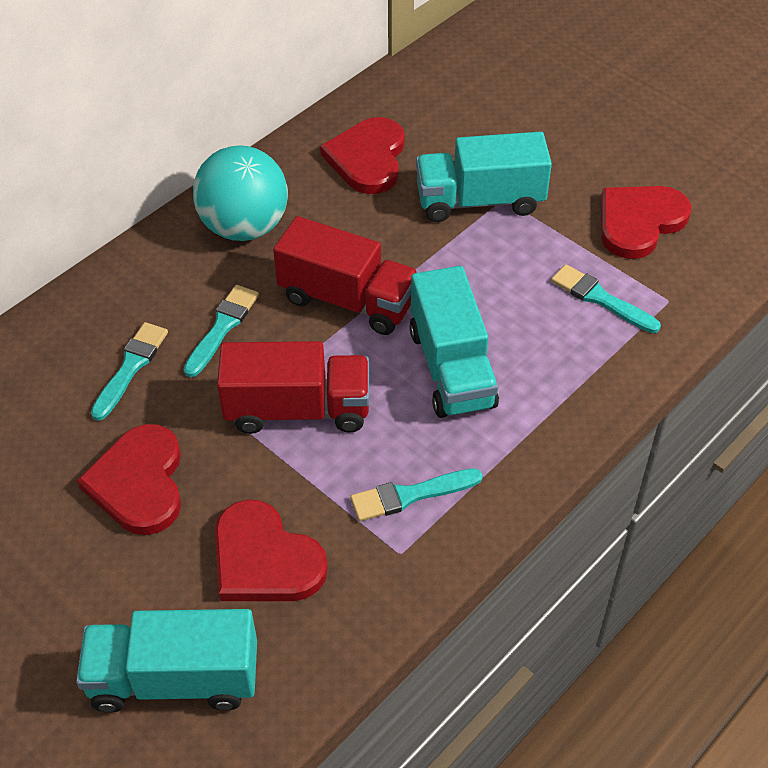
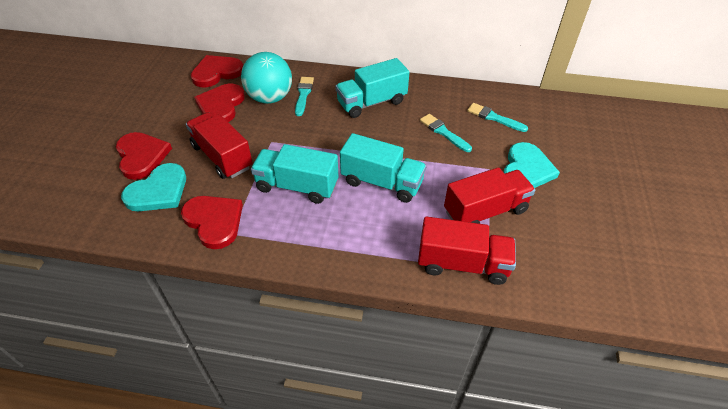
red truck: 2 -> 3
turquoise brush: 4 -> 3
turquoise heart: 0 -> 2

